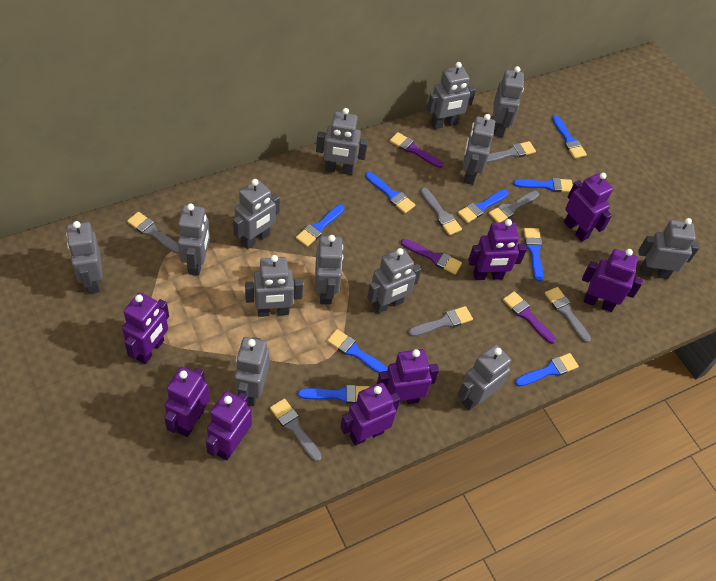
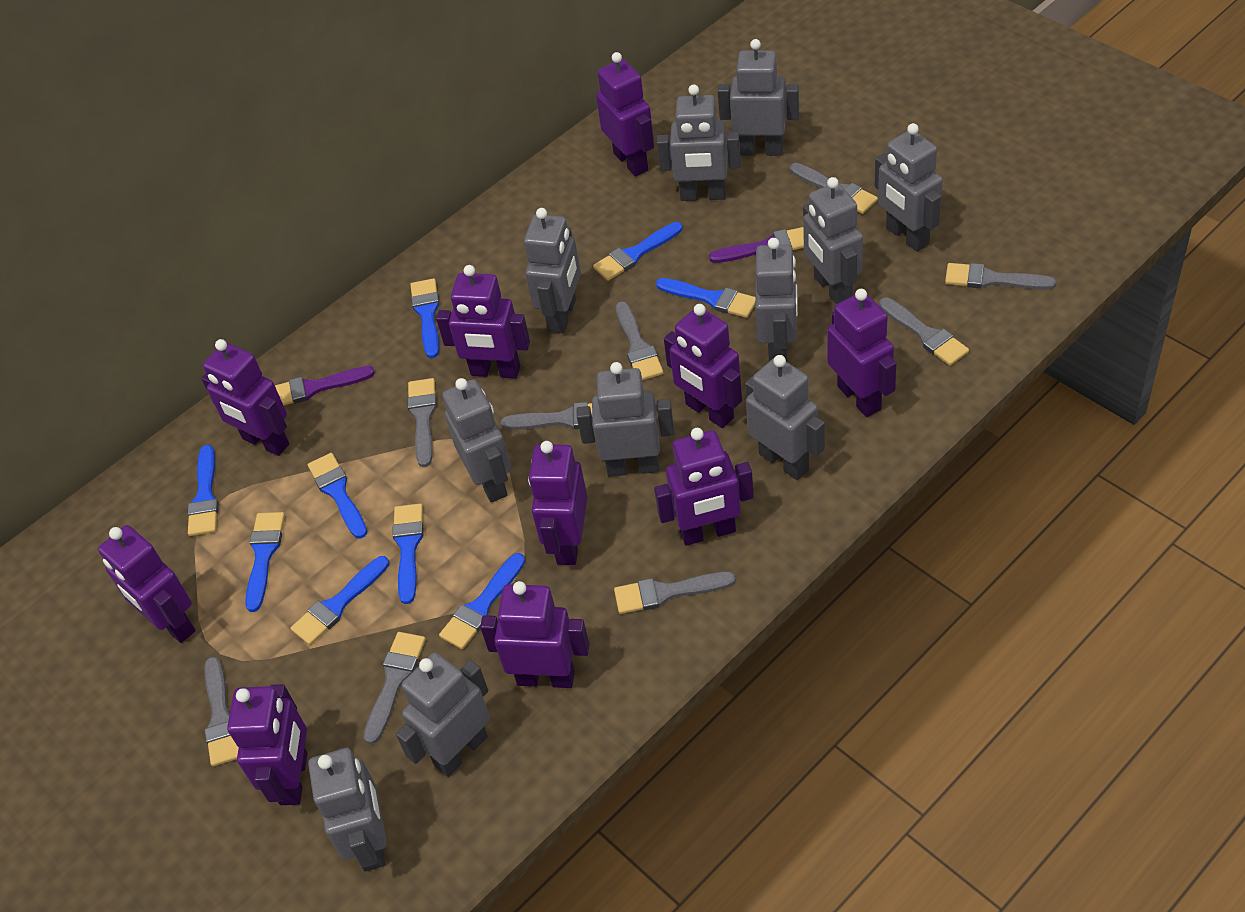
grey brush: 7 -> 9
grey robot: 13 -> 11
purple brush: 3 -> 2
purple robot: 8 -> 10

